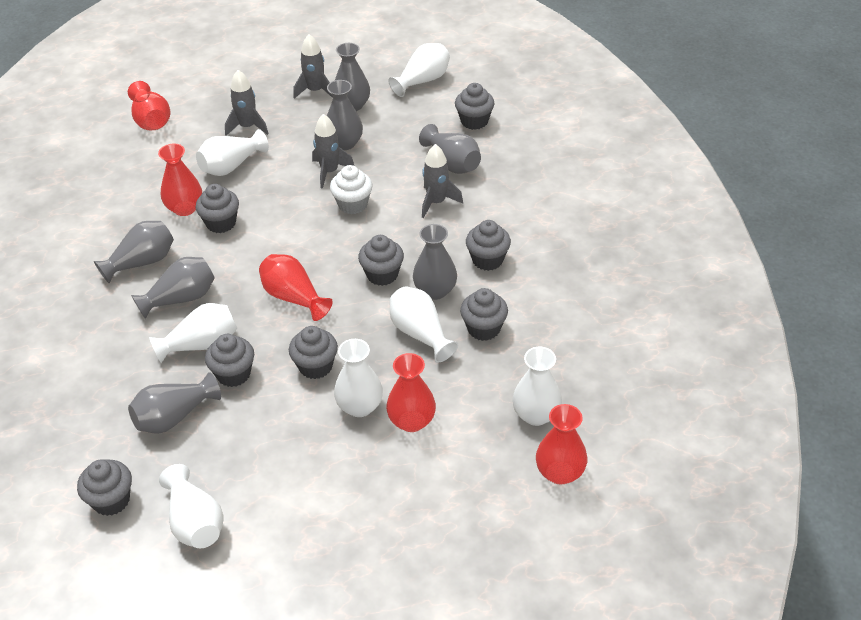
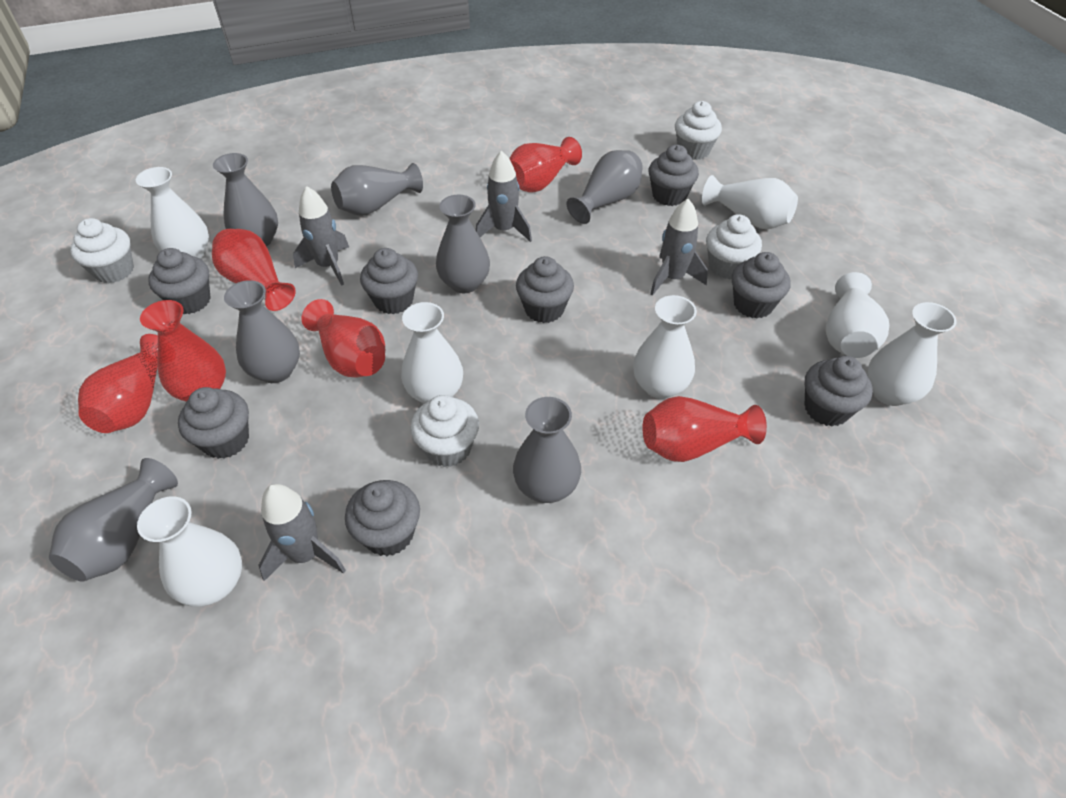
red vase: 5 -> 6
white cupcake: 1 -> 4

